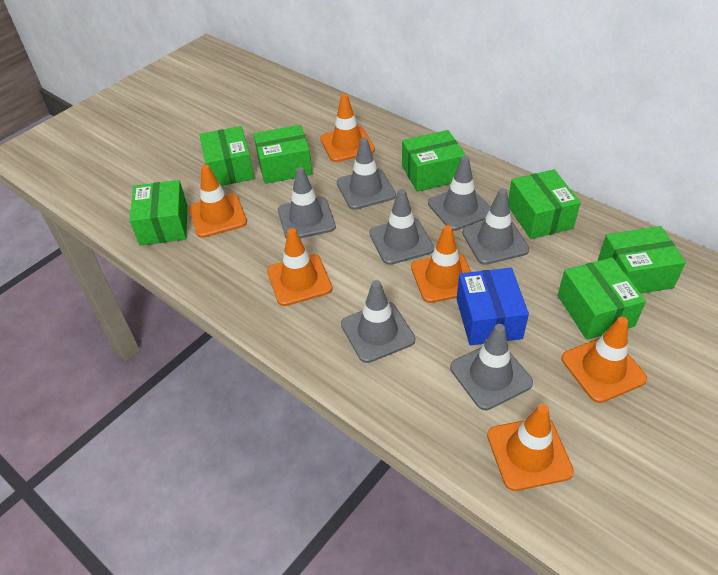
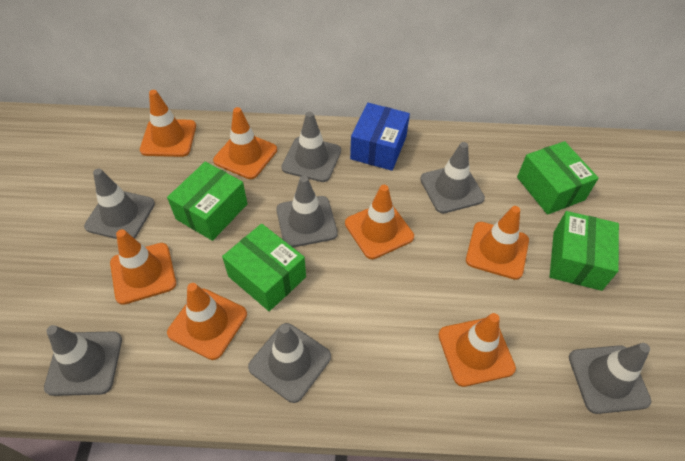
green box: 7 -> 4
orange traffic cone: 6 -> 7

